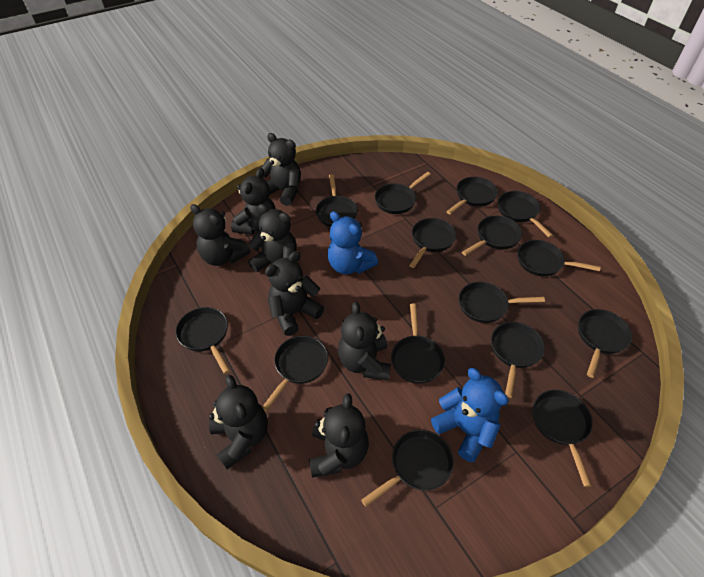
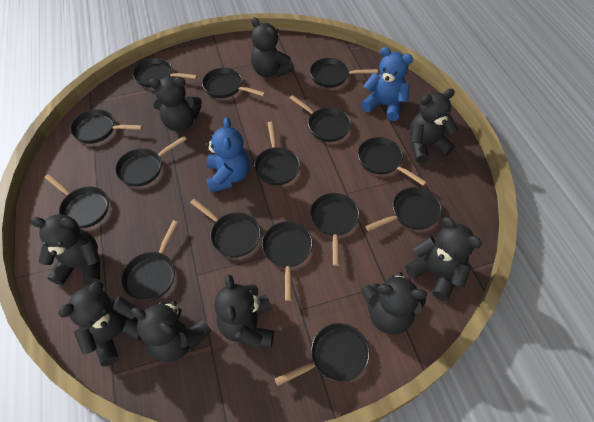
black teddy bear: 8 -> 9

